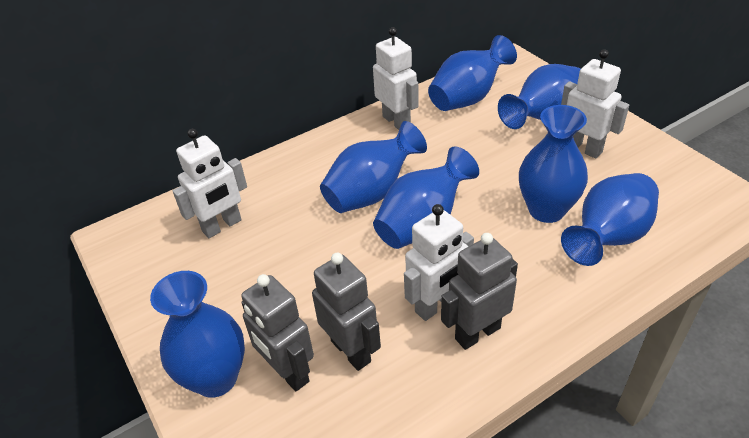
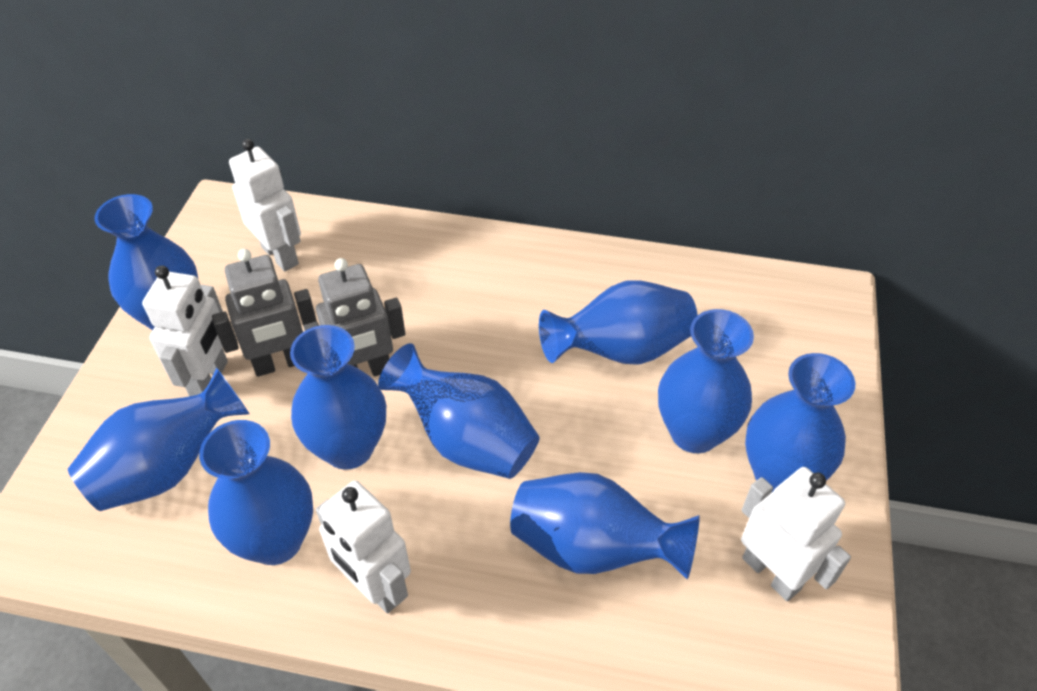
blue vase: 7 -> 9
grey robot: 3 -> 2

